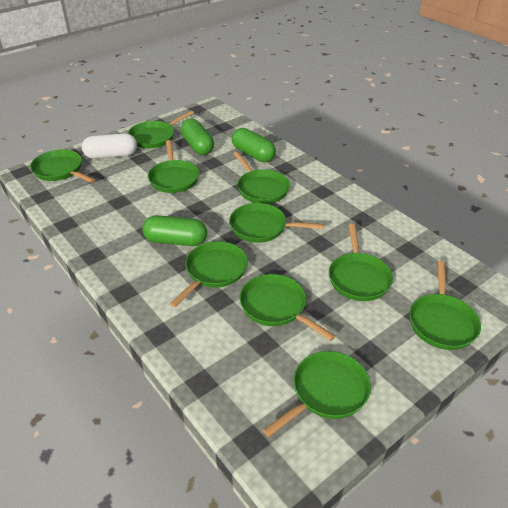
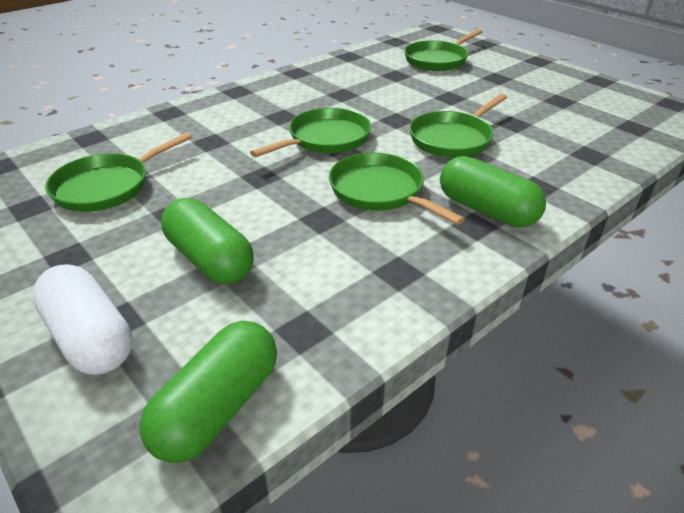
green pan: 10 -> 5

